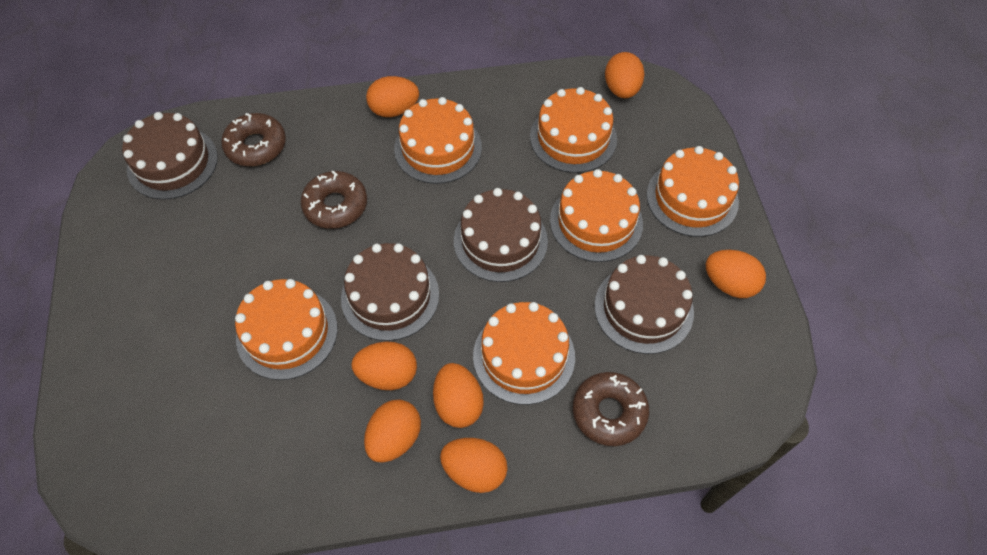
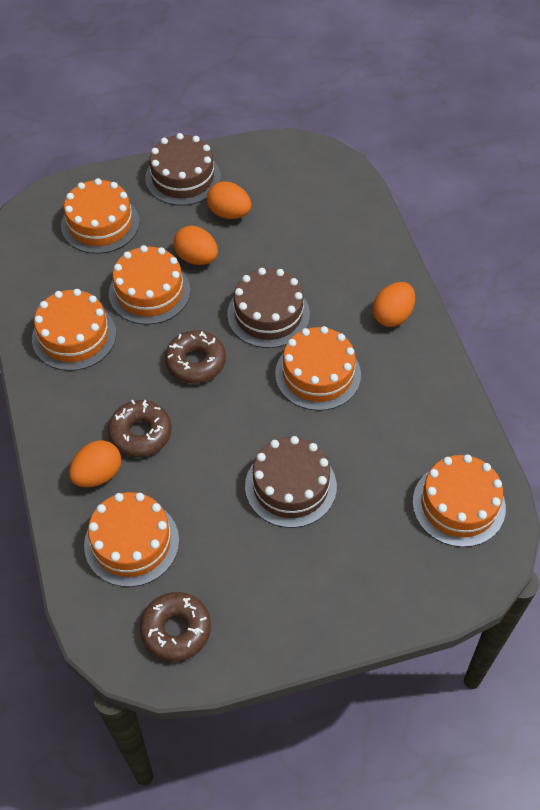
brown cake: 4 -> 3
orange egg: 7 -> 4

